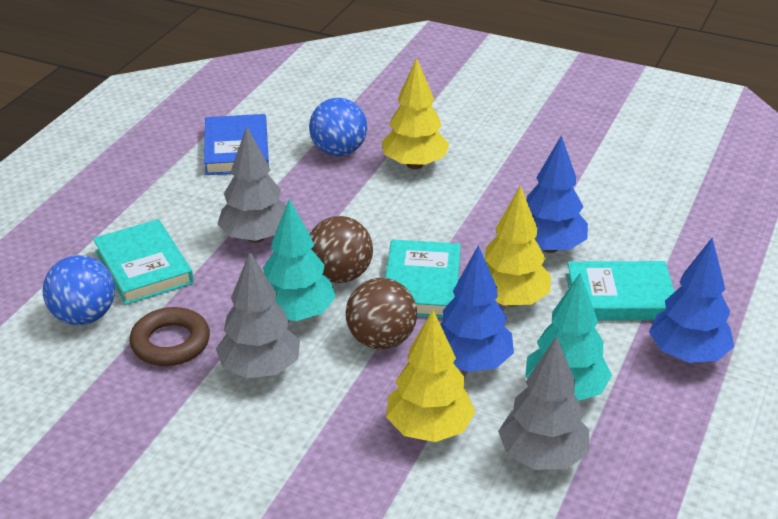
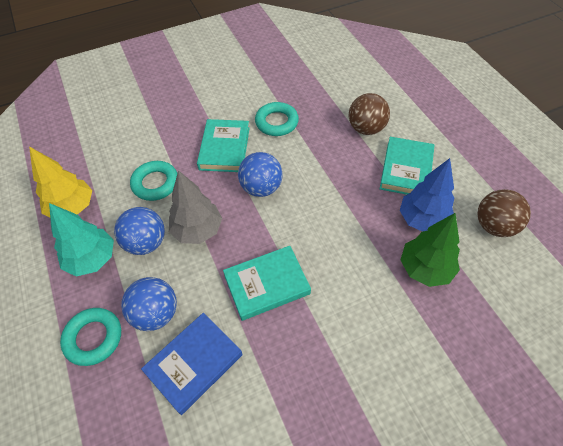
blue ball: 2 -> 3
blue tree: 3 -> 1
brown ring: 1 -> 0
green tree: 0 -> 1
grey tree: 3 -> 1
turquoise ring: 0 -> 3
turquoise tree: 2 -> 1
yellow tree: 3 -> 1

